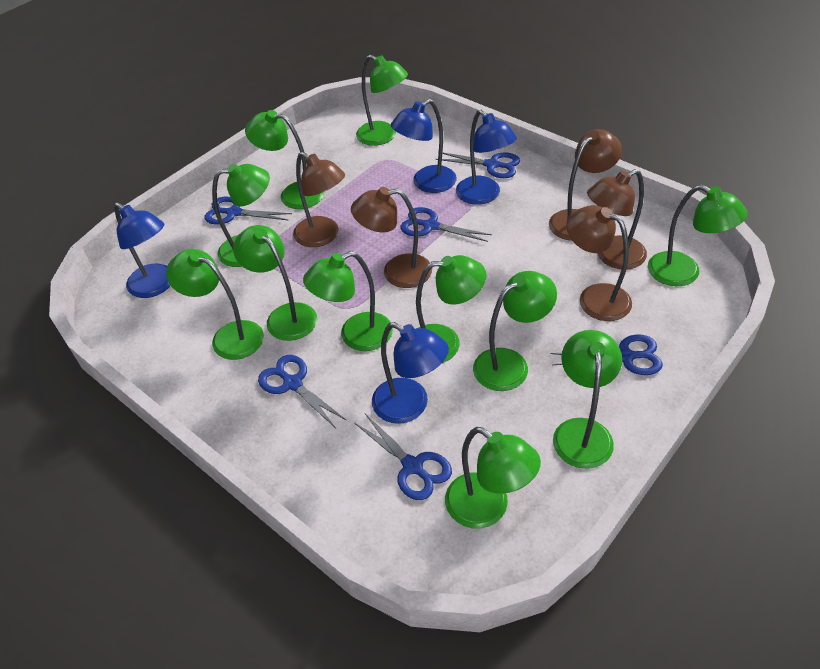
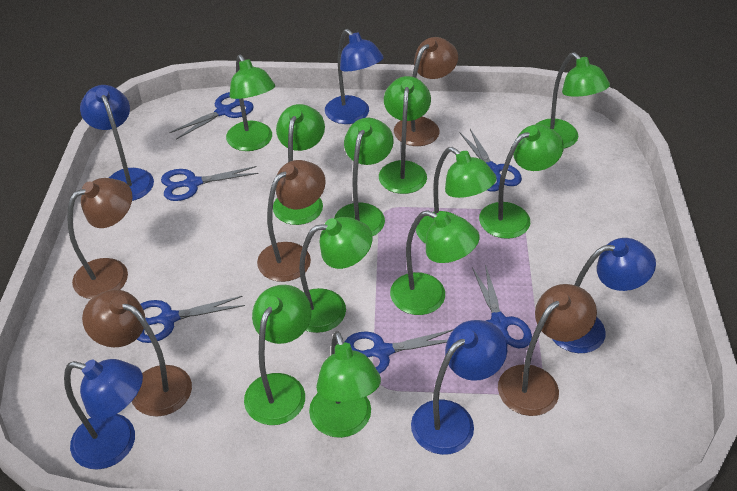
blue lamp: 4 -> 5

